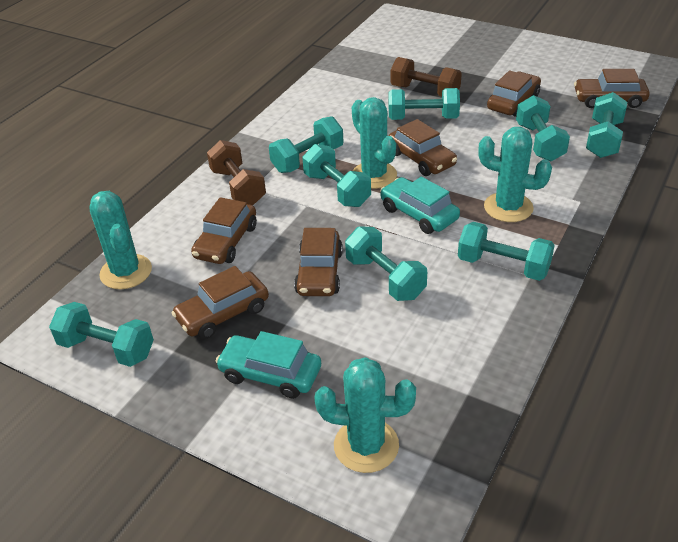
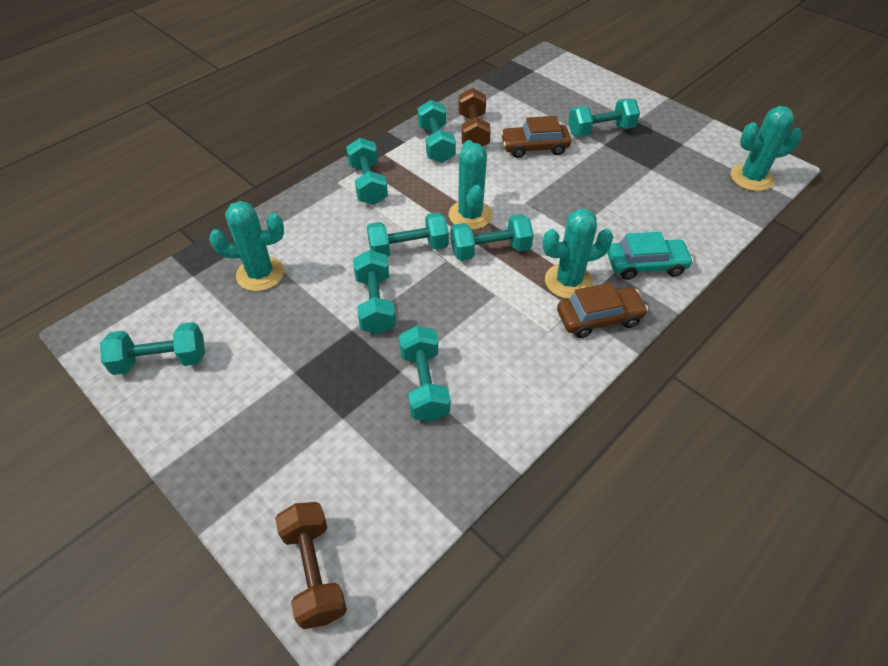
brown car: 6 -> 2
turquoise car: 2 -> 1

